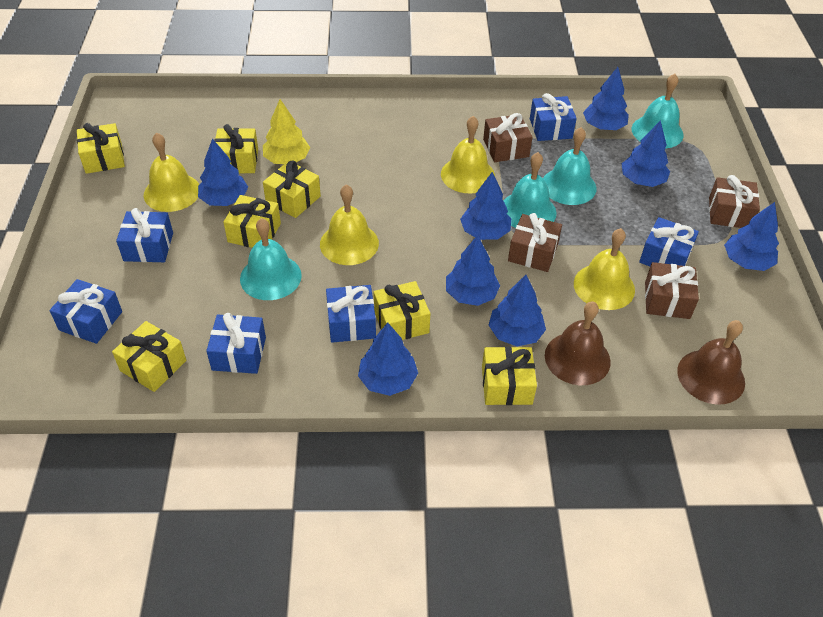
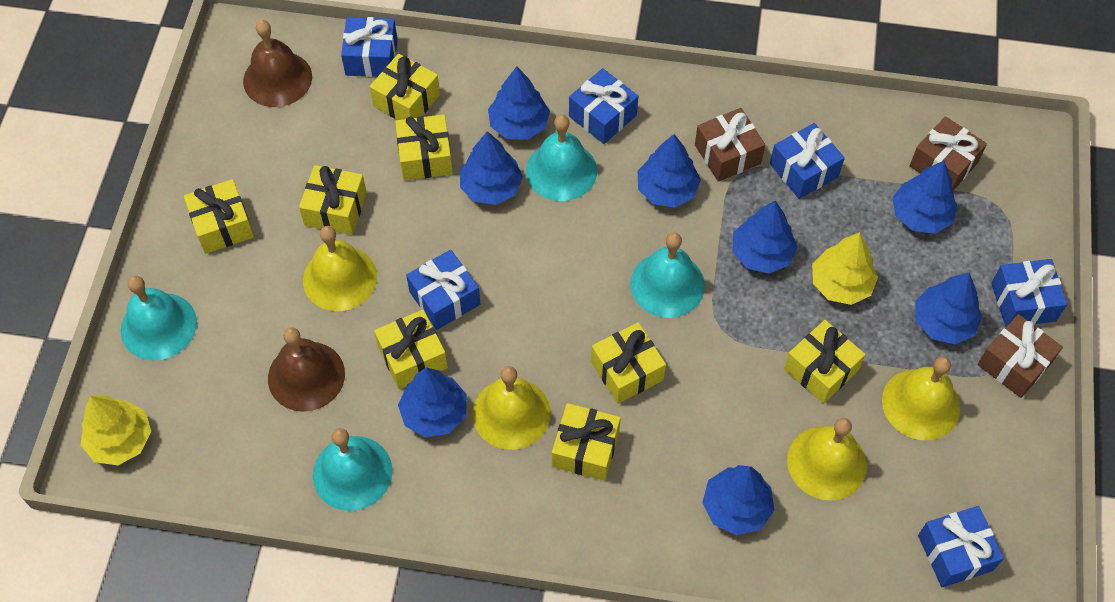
brown gift: 4 -> 3
yellow gift: 7 -> 8
yellow tree: 1 -> 2

